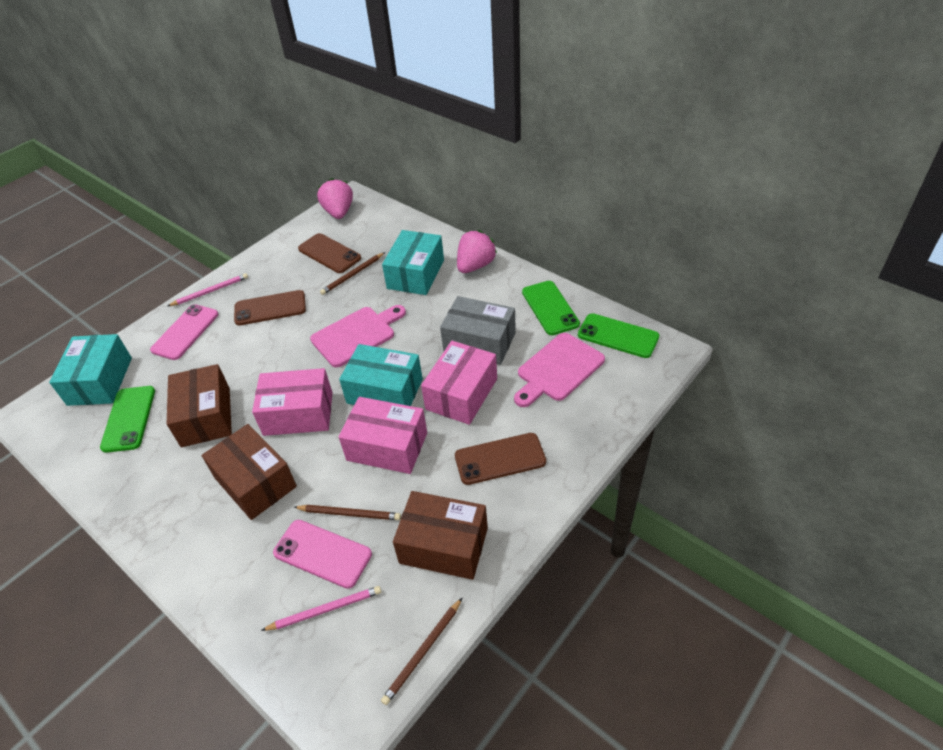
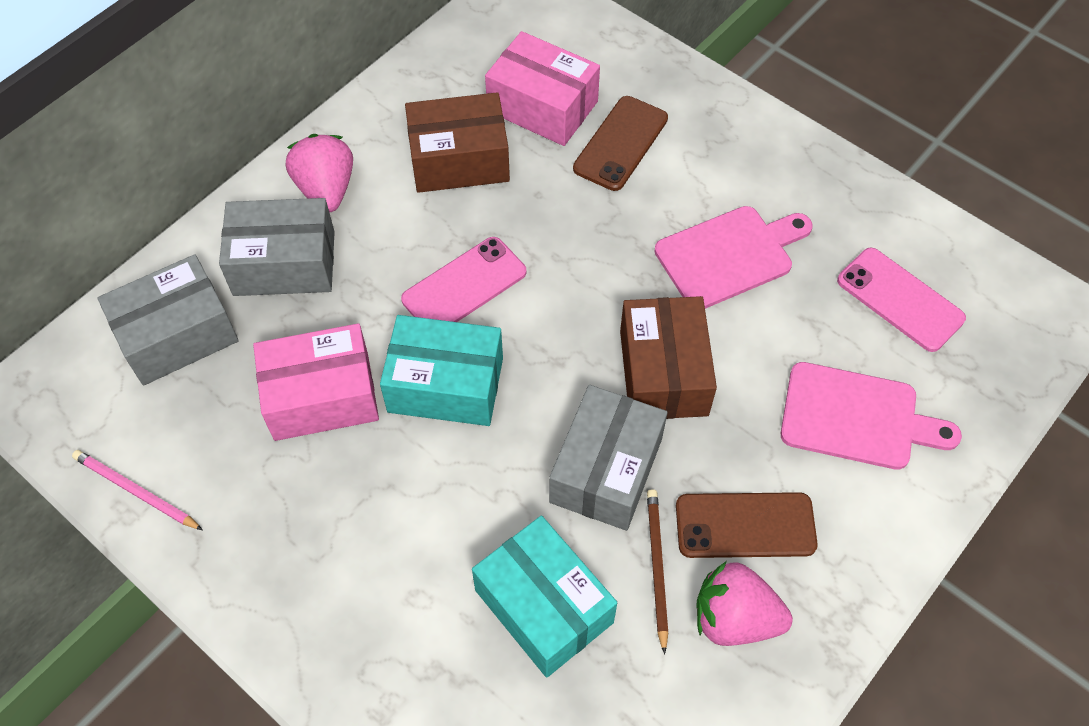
brown box: 3 -> 2
brown pencil: 3 -> 1
brown phone: 3 -> 2
green phone: 3 -> 0
grey box: 1 -> 3
pink box: 3 -> 2
pink pencil: 2 -> 1
turquoise box: 3 -> 2

